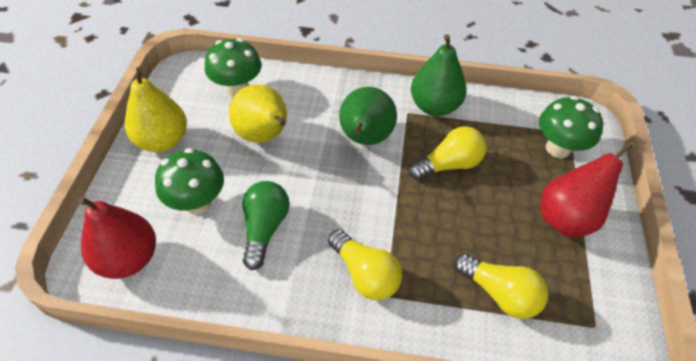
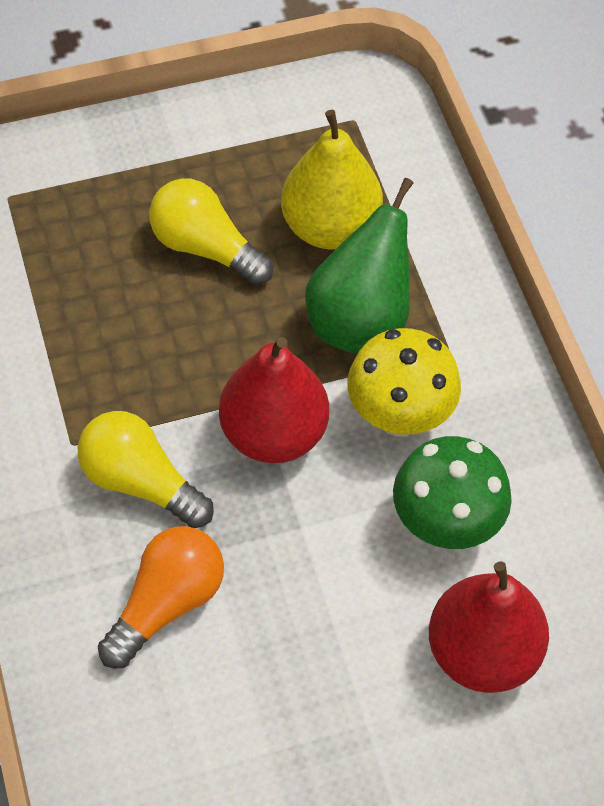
green light bulb: 1 -> 0
green mushroom: 3 -> 1
green pear: 2 -> 1
orange light bulb: 0 -> 1
yellow light bulb: 3 -> 2
yellow mushroom: 0 -> 1
yellow pear: 2 -> 1

